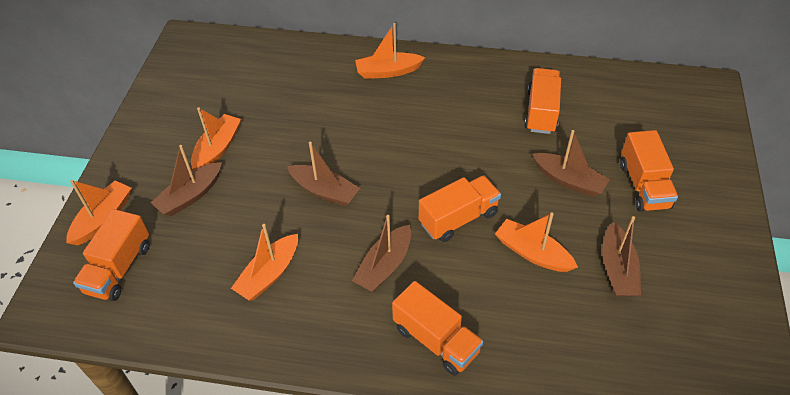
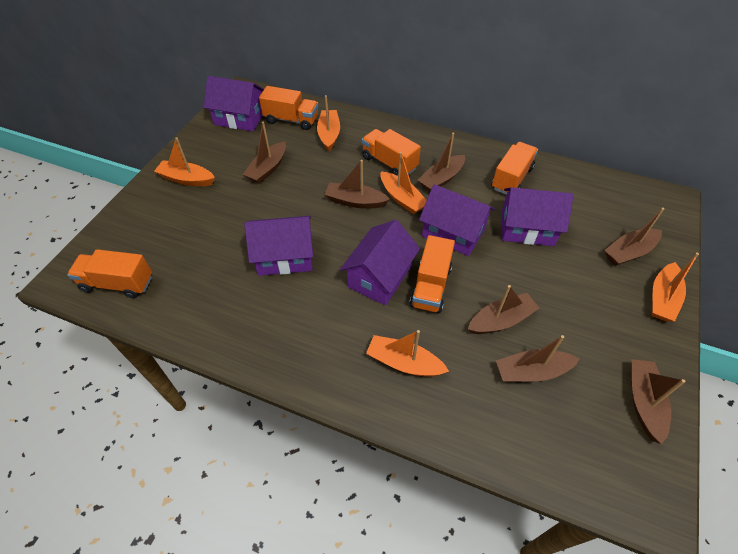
brown boat: 5 -> 7
purple house: 0 -> 5

